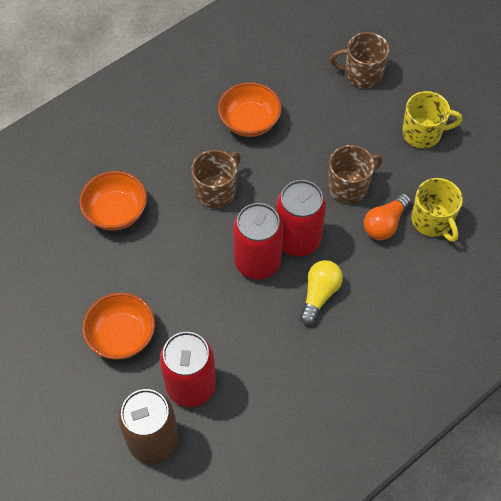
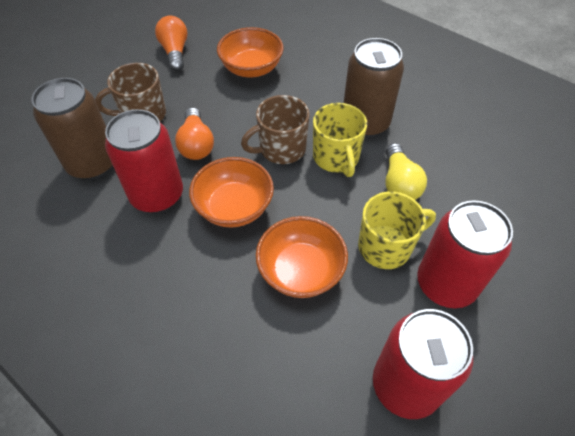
brown can: 1 -> 2
brown mug: 3 -> 2
orange light bulb: 1 -> 2

